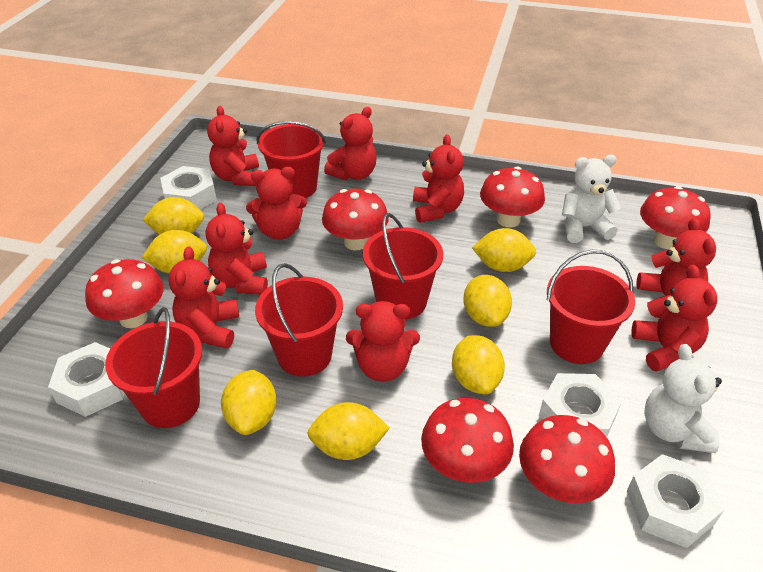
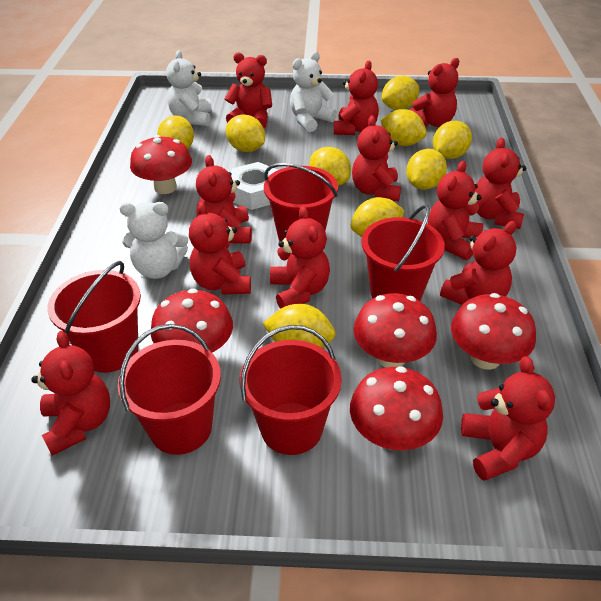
red mushroom: 6 -> 5
red teddy bear: 9 -> 12
white nut: 4 -> 1
white teddy bear: 2 -> 3
yellow lemon: 7 -> 9

